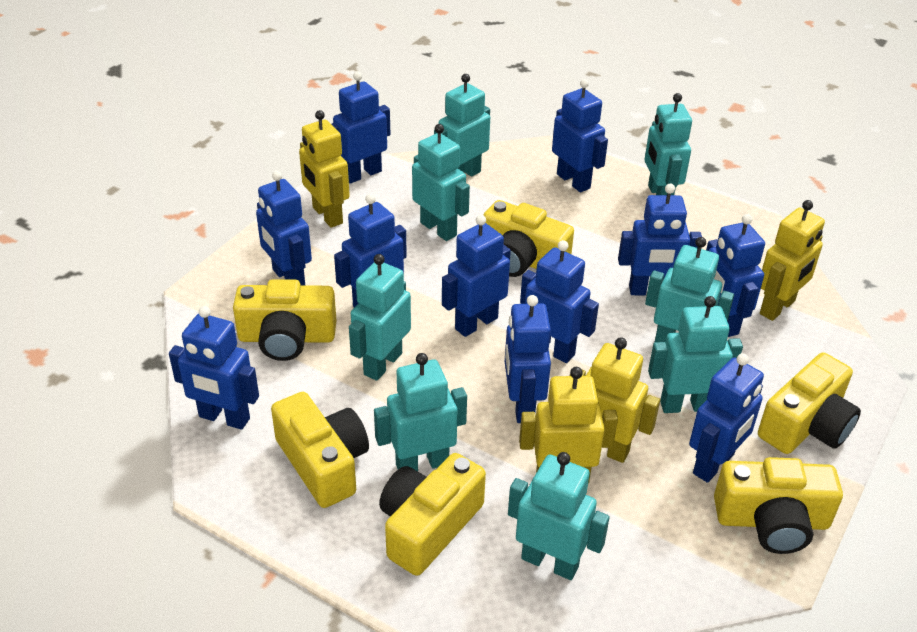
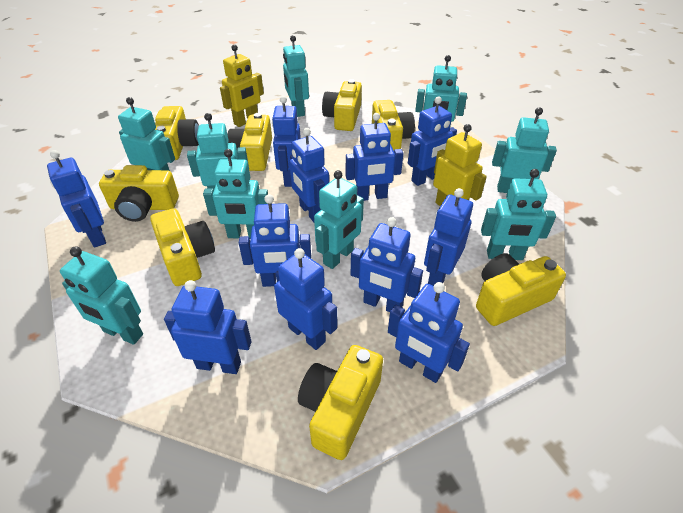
turquoise robot: 8 -> 9
yellow camera: 6 -> 8
yellow robot: 4 -> 2

